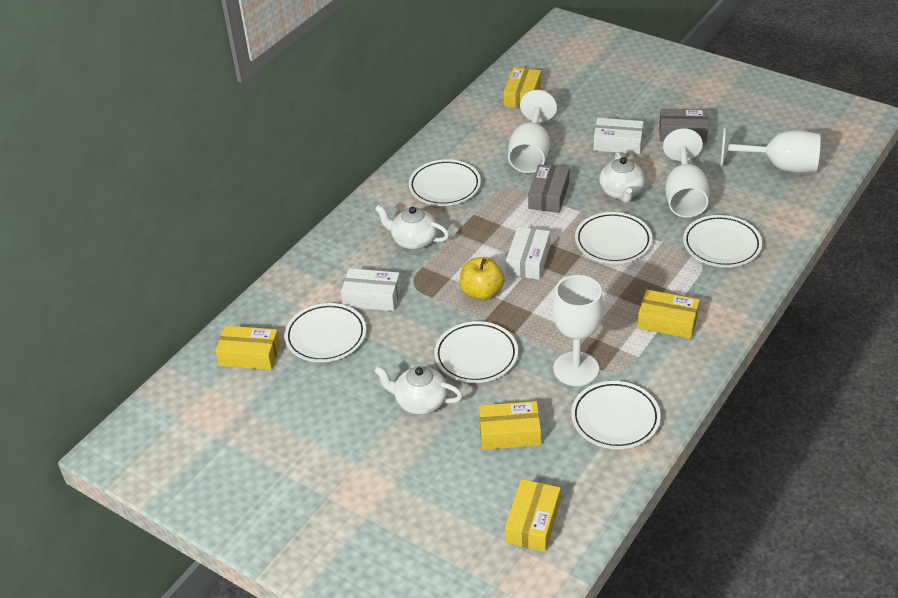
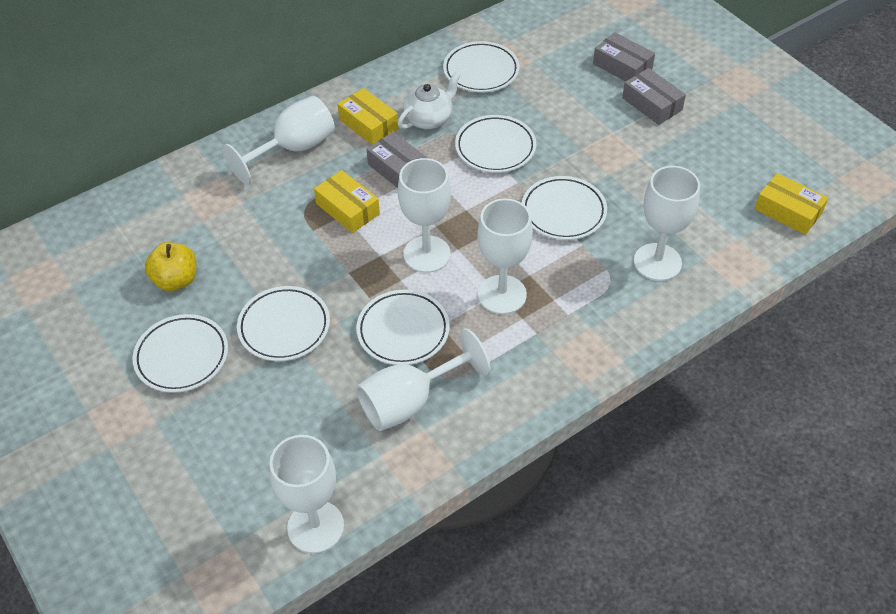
grey box: 2 -> 3
white box: 3 -> 0
white goblet: 4 -> 6
white teapot: 3 -> 1
yellow box: 5 -> 3

